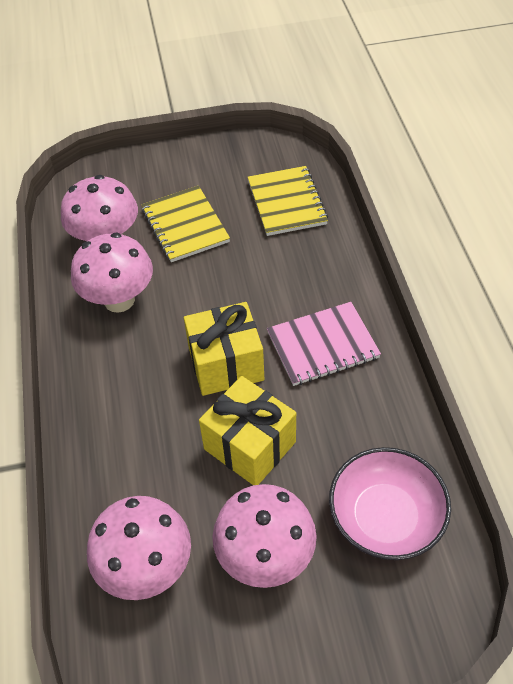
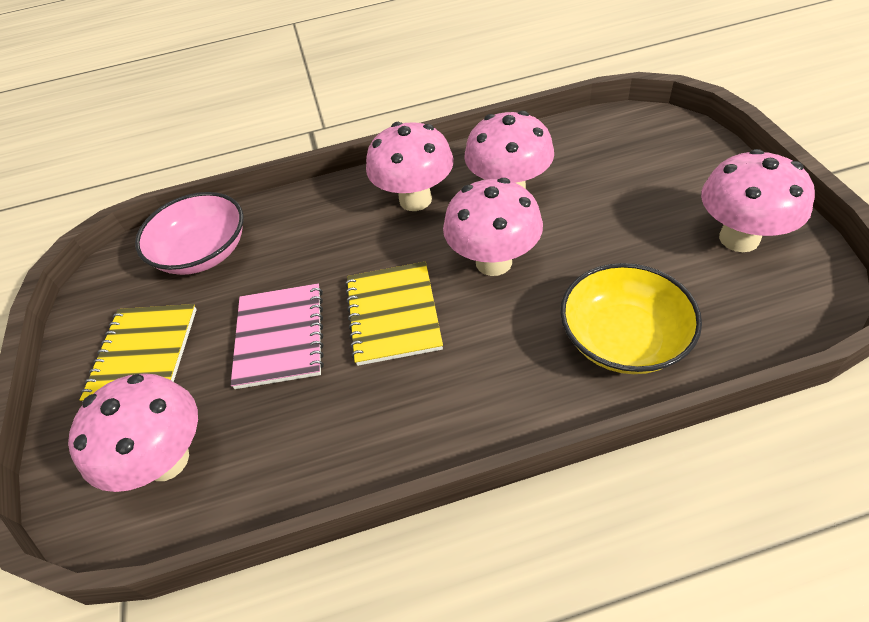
pink mushroom: 4 -> 5
yellow bowl: 0 -> 1
yellow gift: 2 -> 0

